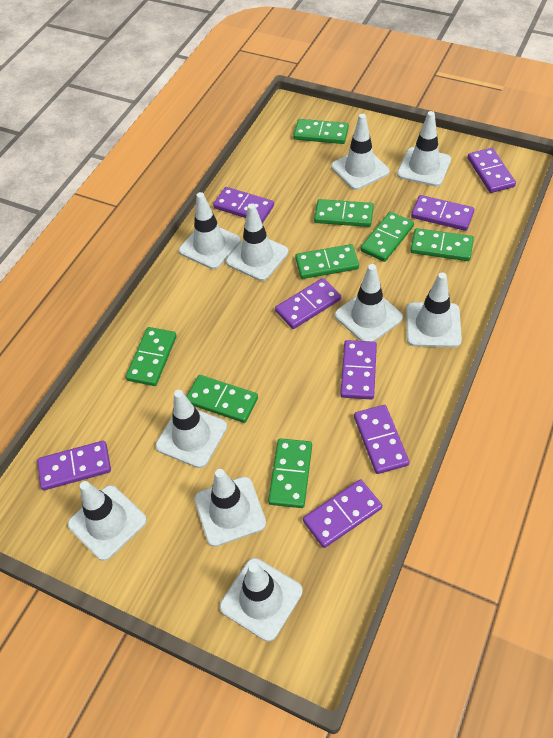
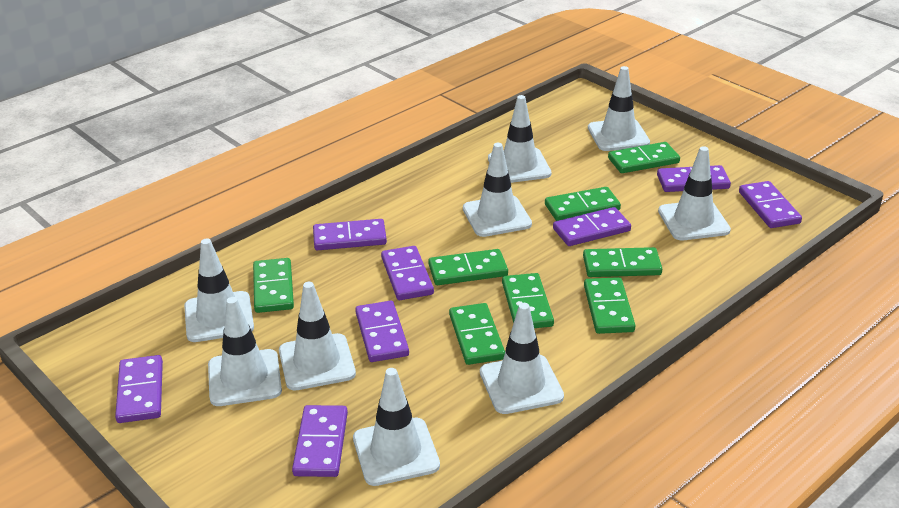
white traffic cone: 10 -> 9

